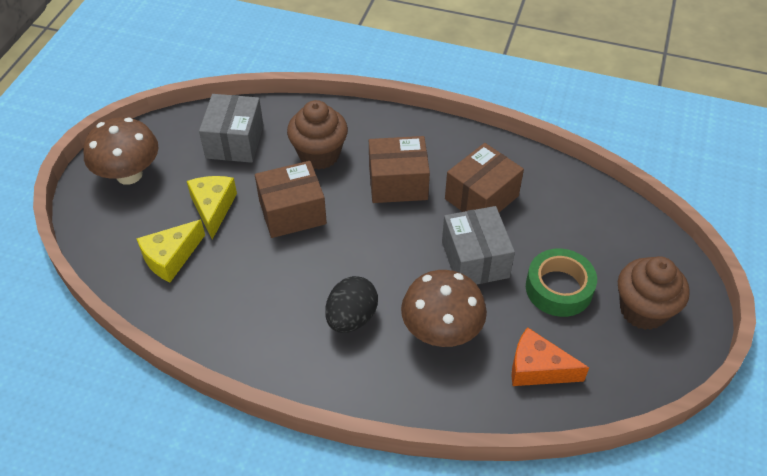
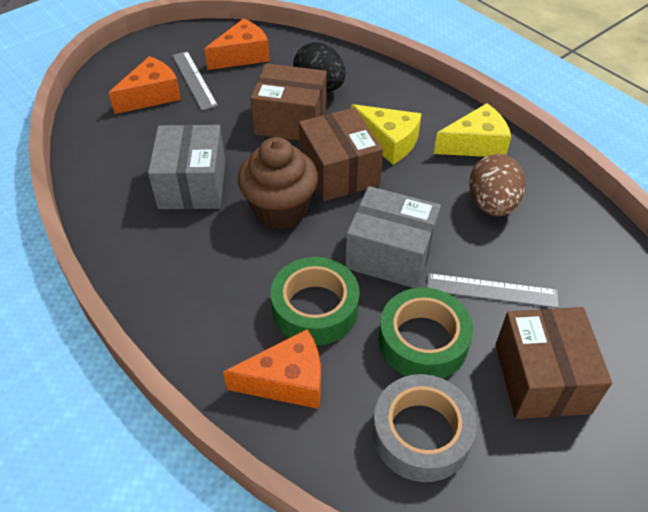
brown cupcake: 2 -> 1
brown egg: 0 -> 1
brown mushroom: 2 -> 0
green tape: 1 -> 2
grey ruler: 0 -> 2
grey tape: 0 -> 1
orange cheese: 1 -> 3

